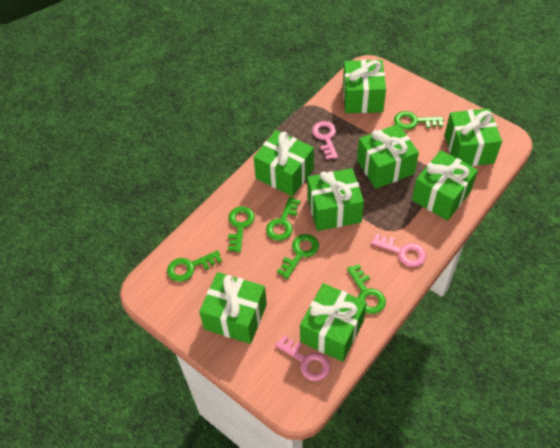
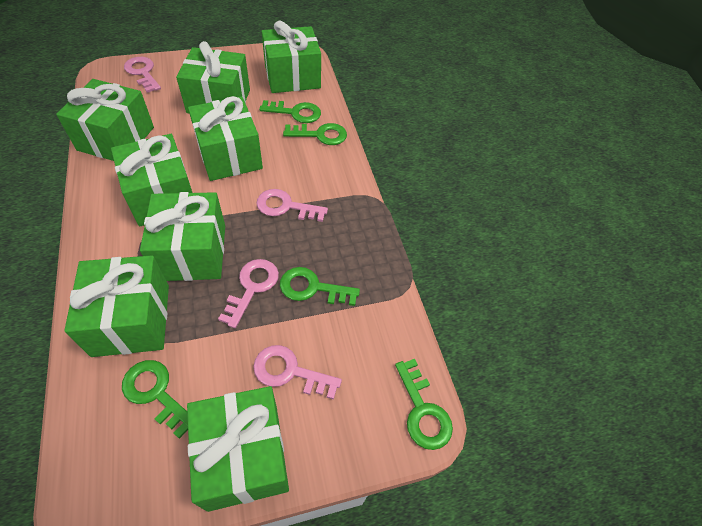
green key: 6 -> 5
pink key: 3 -> 4

